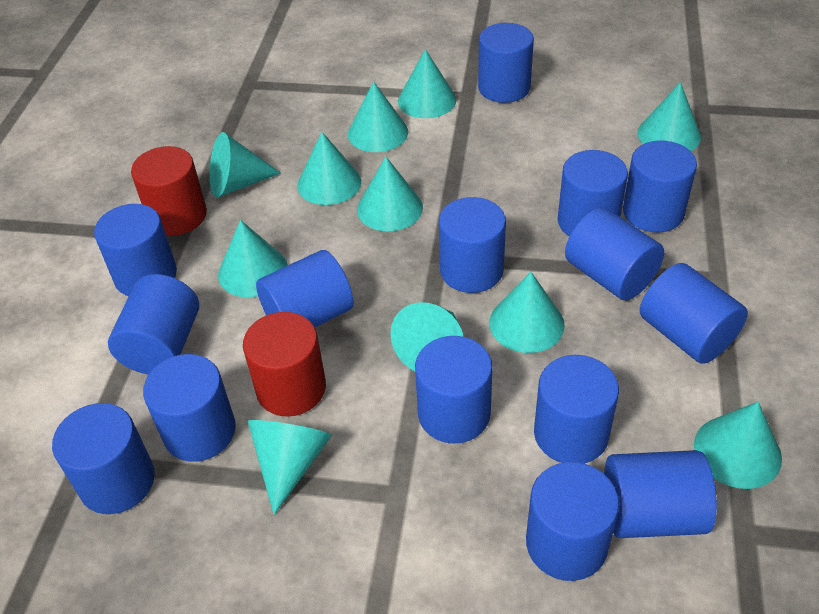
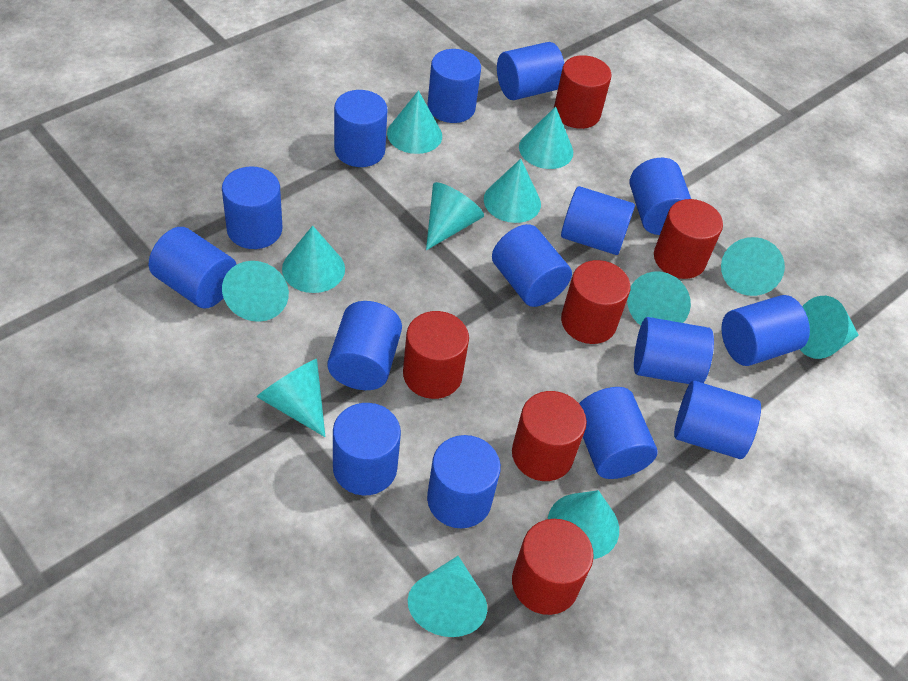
red cylinder: 2 -> 6
turquoise cone: 11 -> 12

